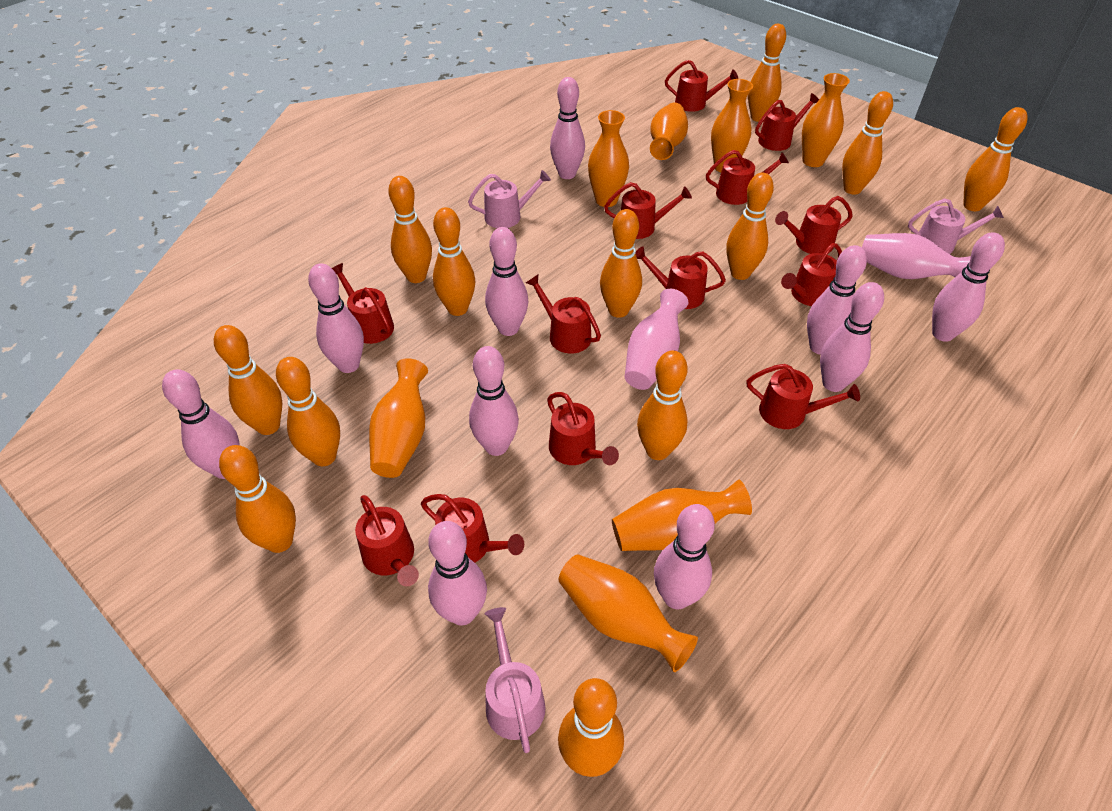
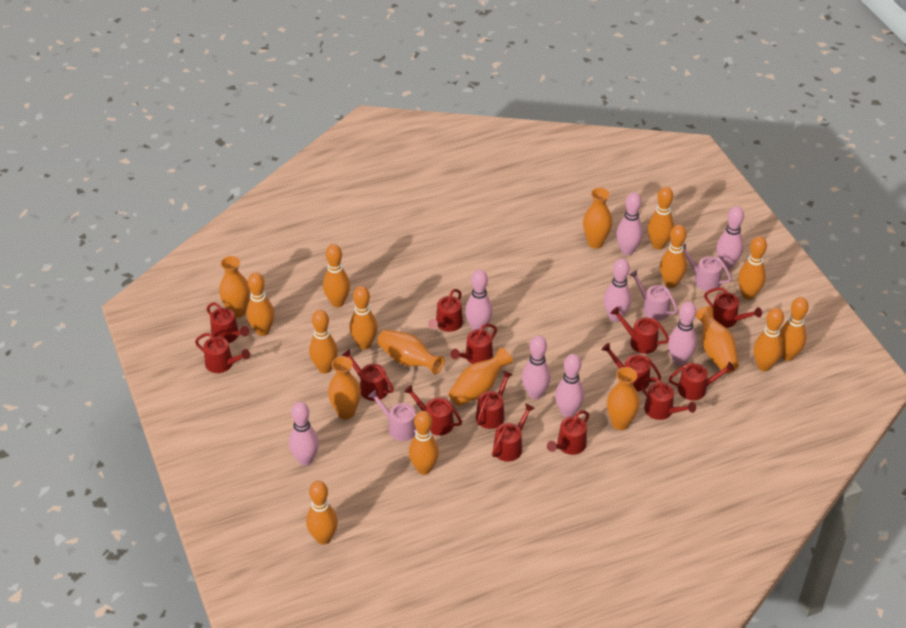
orange bowling pin: 12 -> 11
pink bowling pin: 10 -> 8
pink vase: 2 -> 0
red watering can: 13 -> 14

